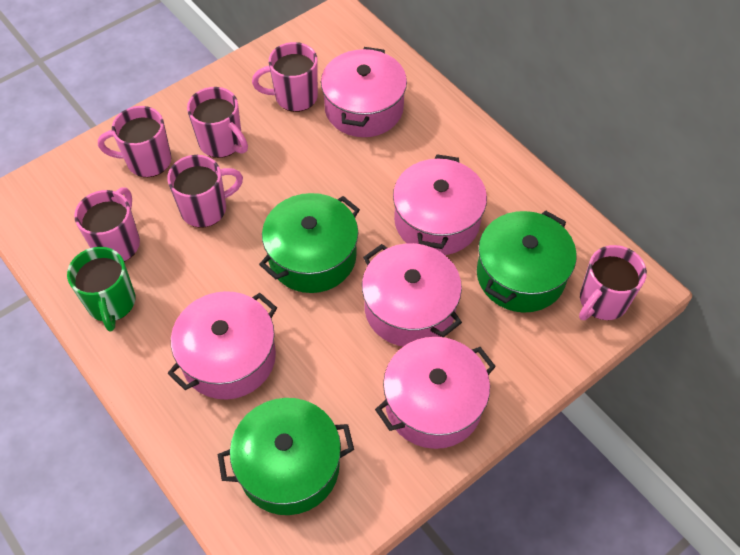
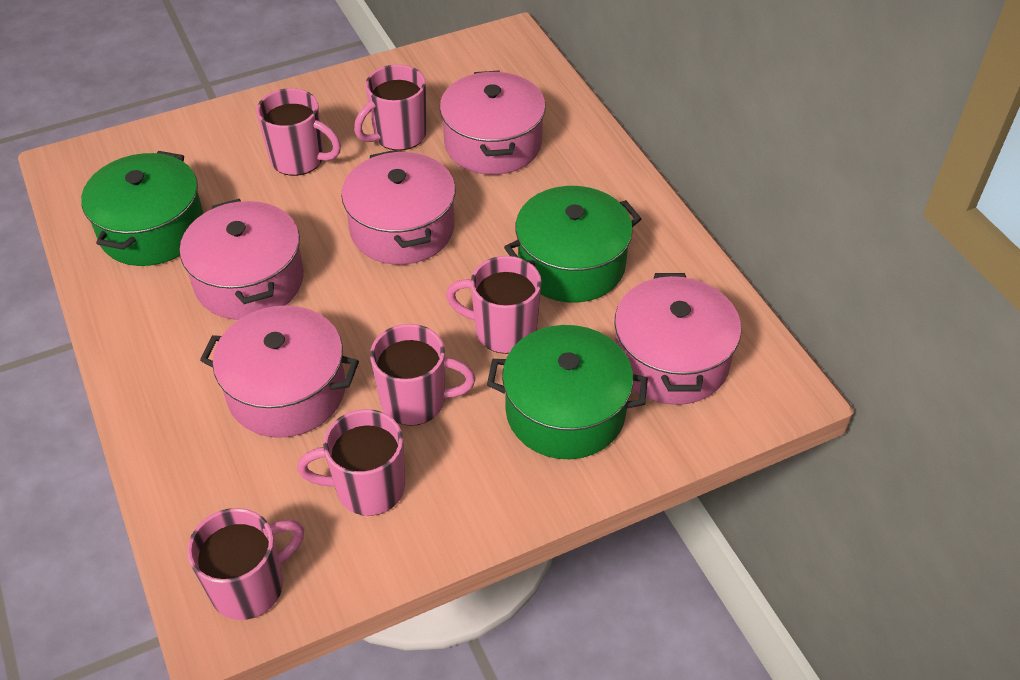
green mug: 1 -> 0

